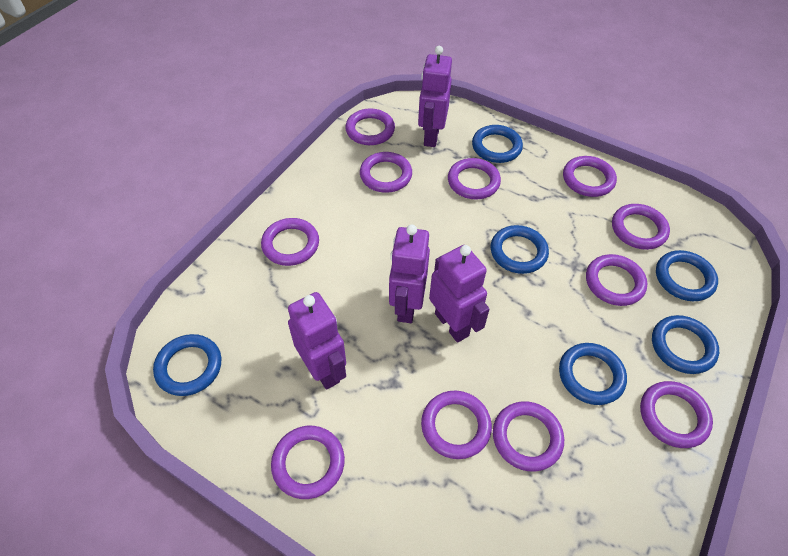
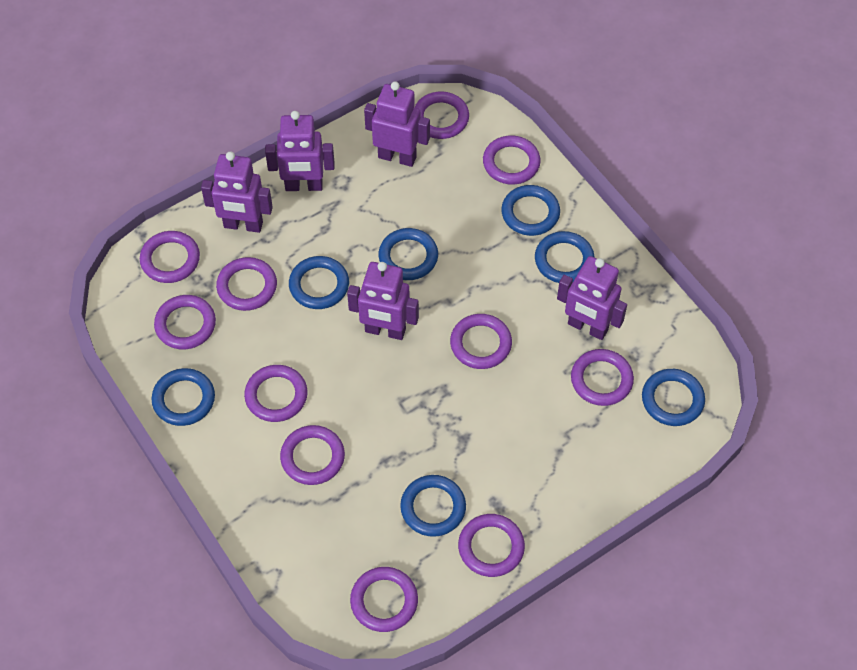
blue ring: 6 -> 7
purple robot: 4 -> 5

